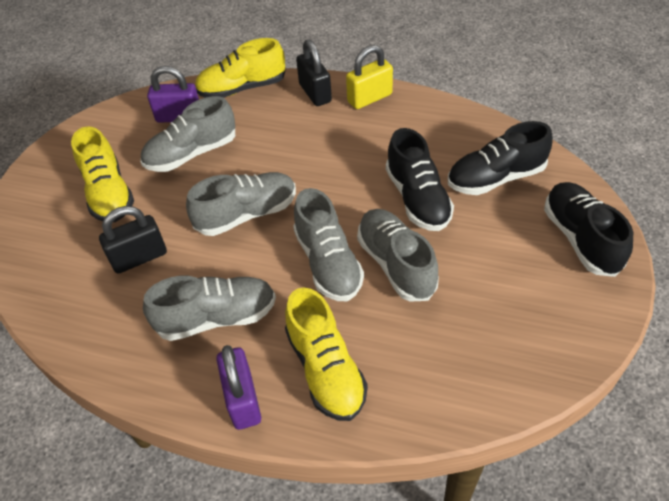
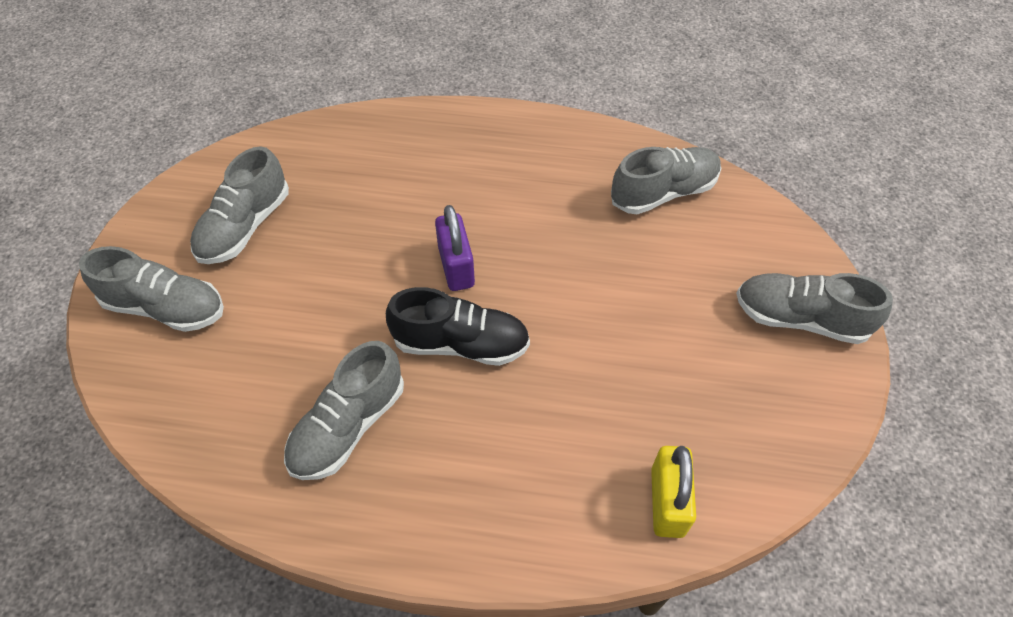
black padlock: 2 -> 0
black shoe: 3 -> 1
purple padlock: 2 -> 1
yellow shoe: 3 -> 0

